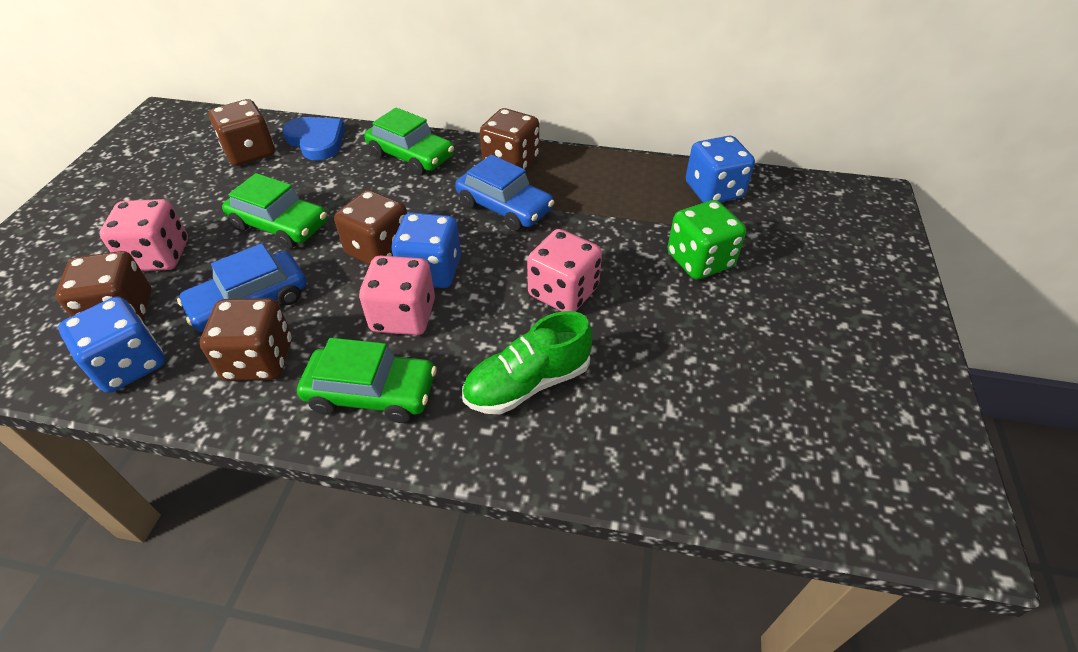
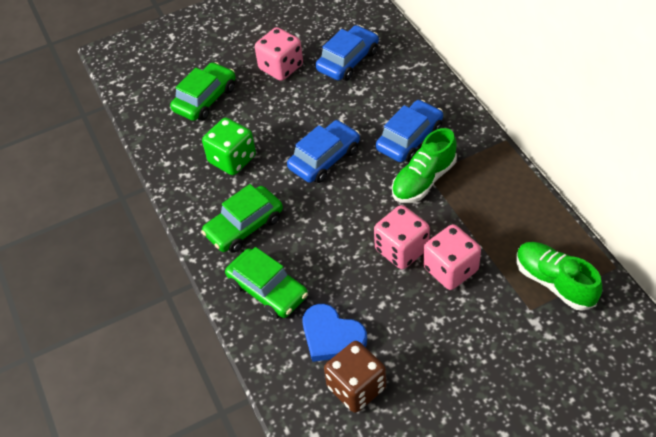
blue car: 2 -> 3
blue dice: 3 -> 0
brown dice: 5 -> 1
green shoe: 1 -> 2

